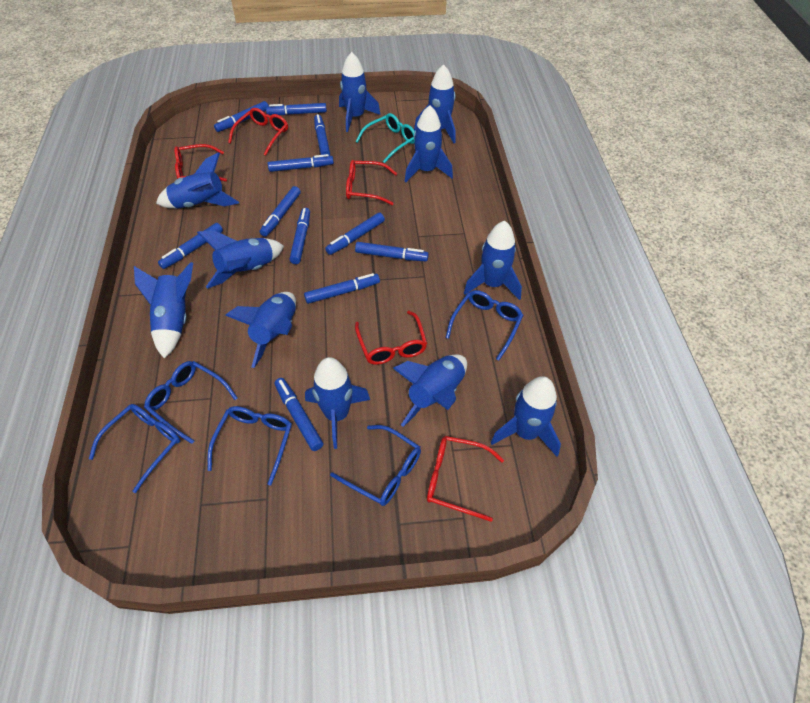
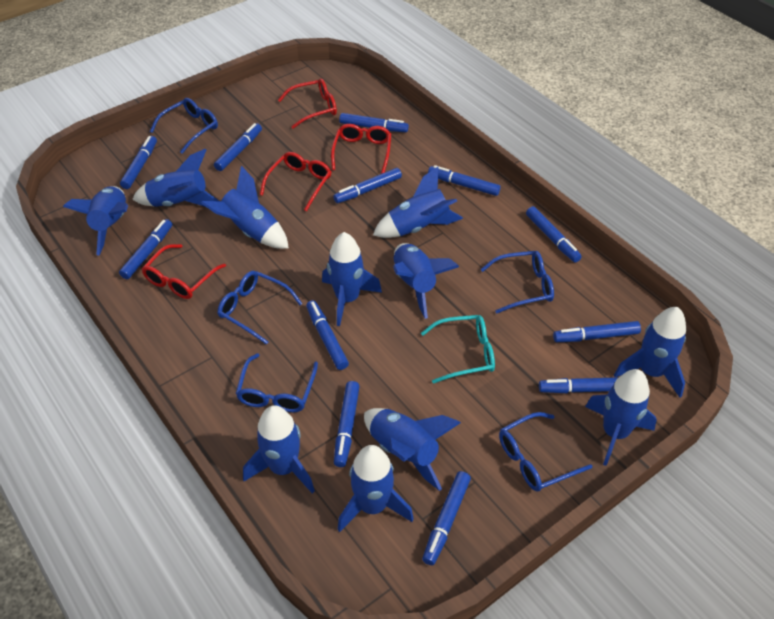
blue marker: 11 -> 12
red glasses: 5 -> 4

